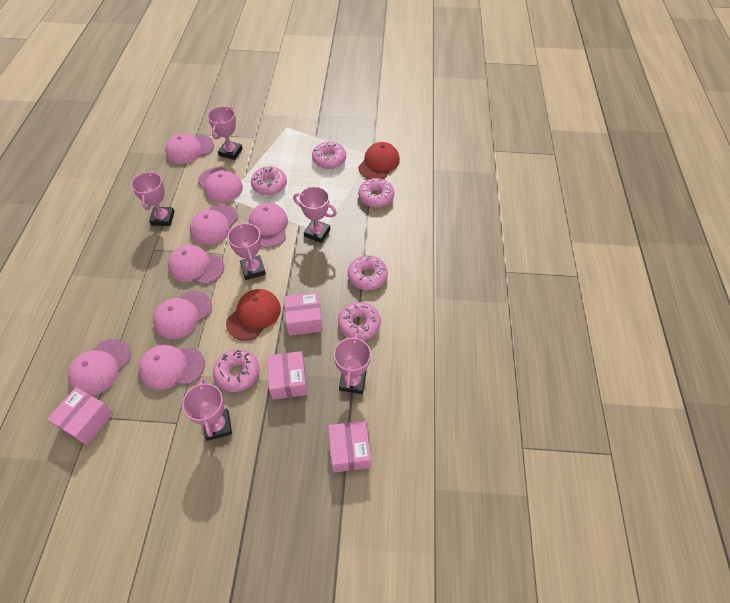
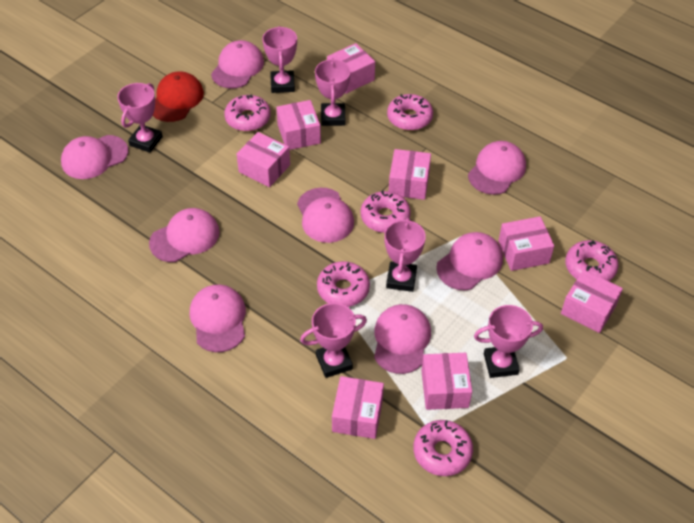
pink box: 4 -> 8
red cap: 2 -> 1

